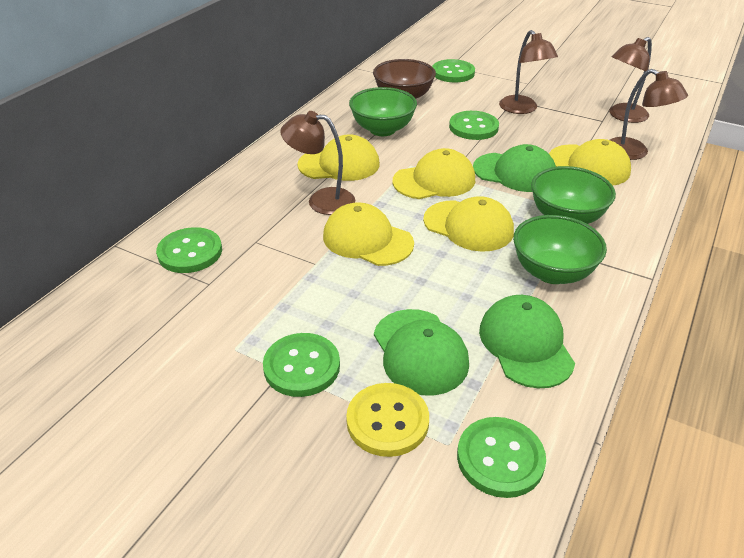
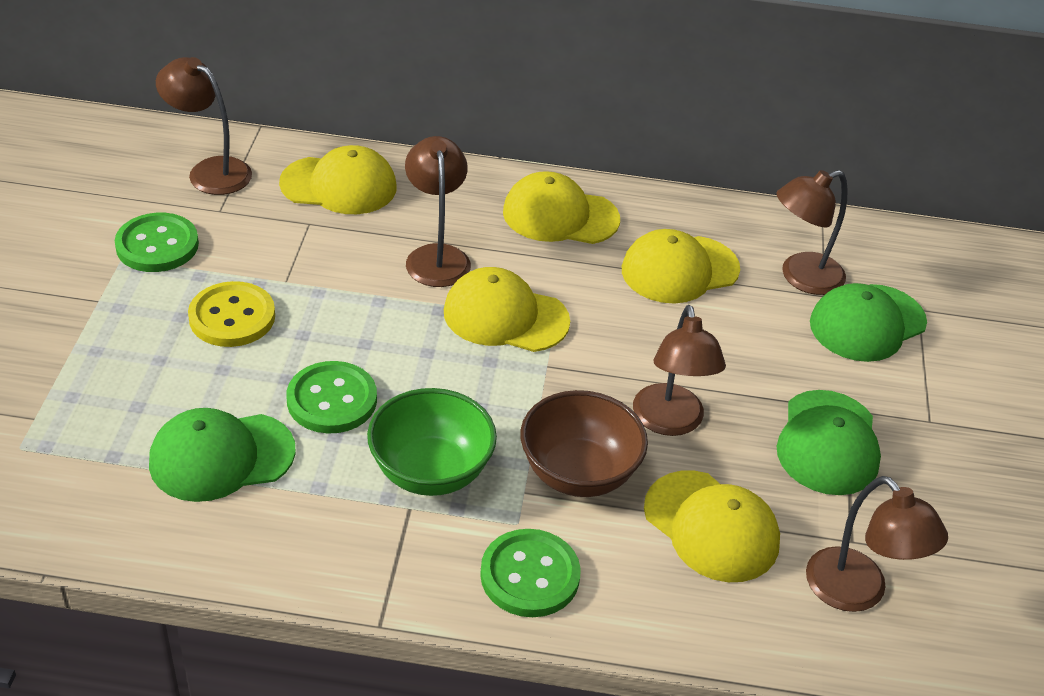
brown lamp: 4 -> 5
green bowl: 3 -> 1
green button: 5 -> 3

